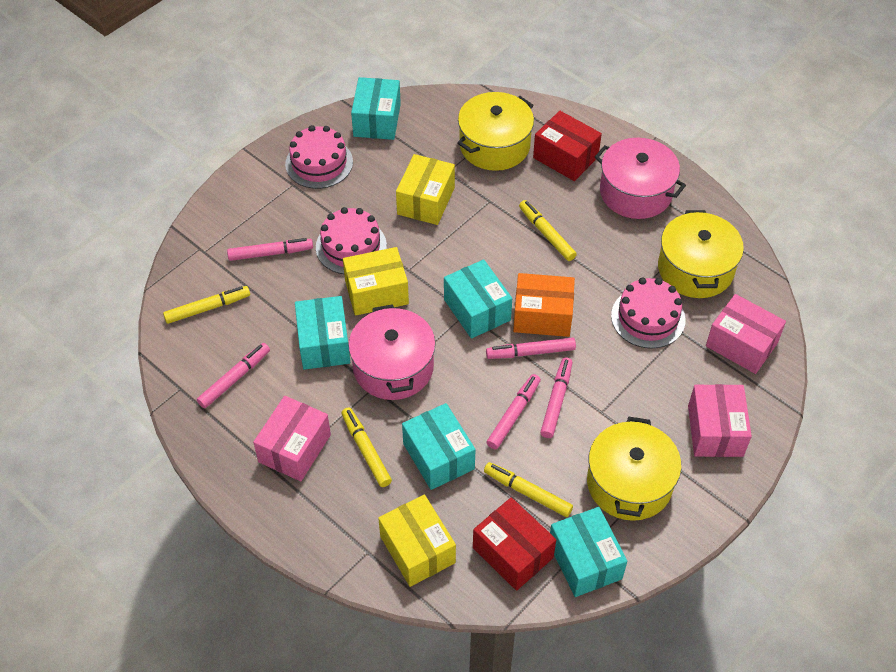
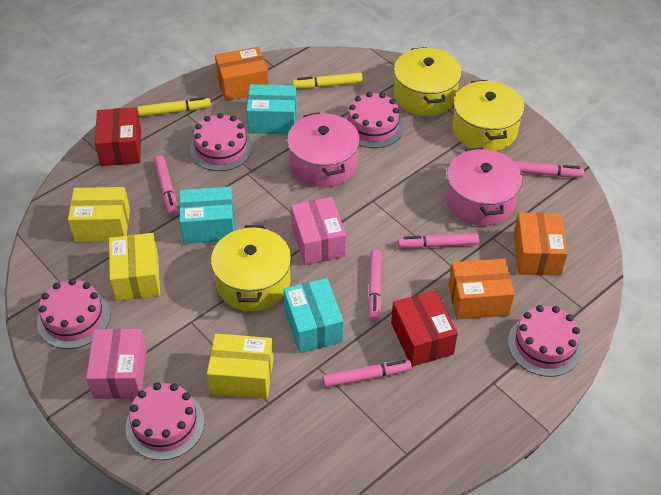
orange box: 1 -> 3
pink box: 3 -> 2
pink cake: 3 -> 5
turquoise box: 5 -> 3
yellow marker: 4 -> 2

